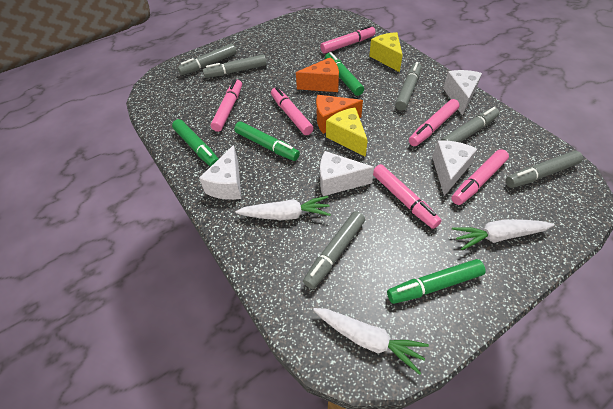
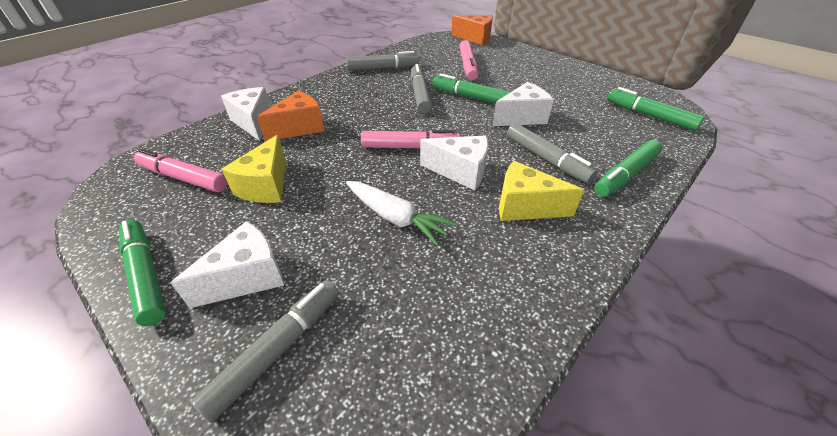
grey marker: 6 -> 4
pink marker: 6 -> 3
white carrot: 3 -> 1

